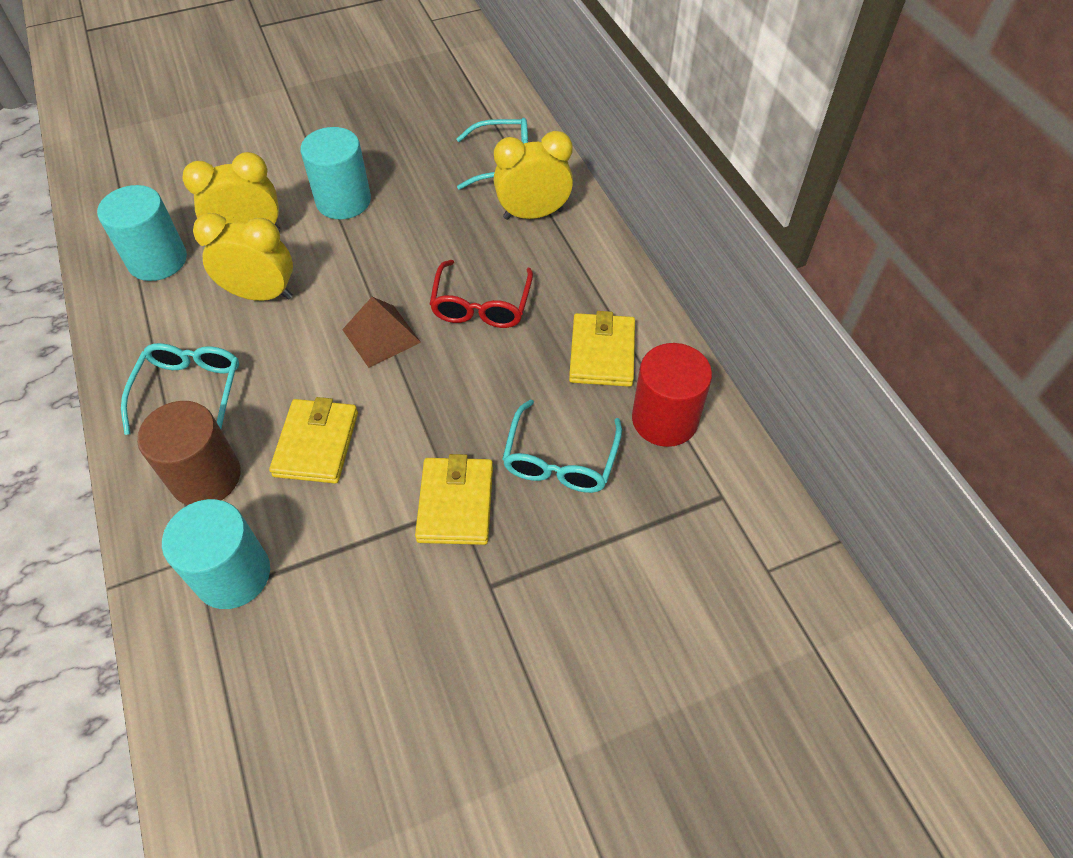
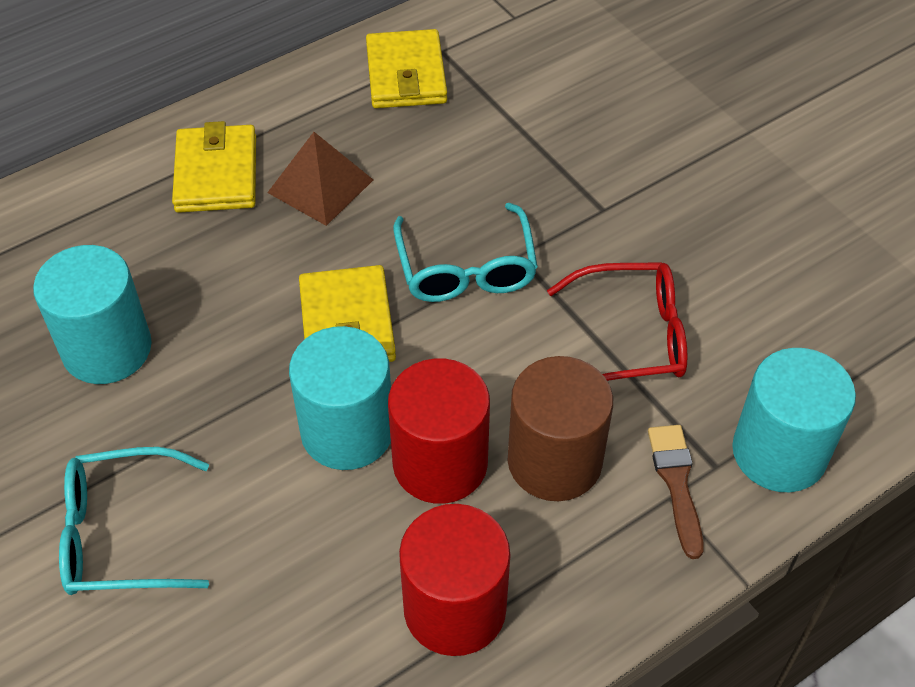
brown brush: 0 -> 1
red cylinder: 1 -> 2
turquoise glasses: 3 -> 2
yellow clock: 3 -> 0

